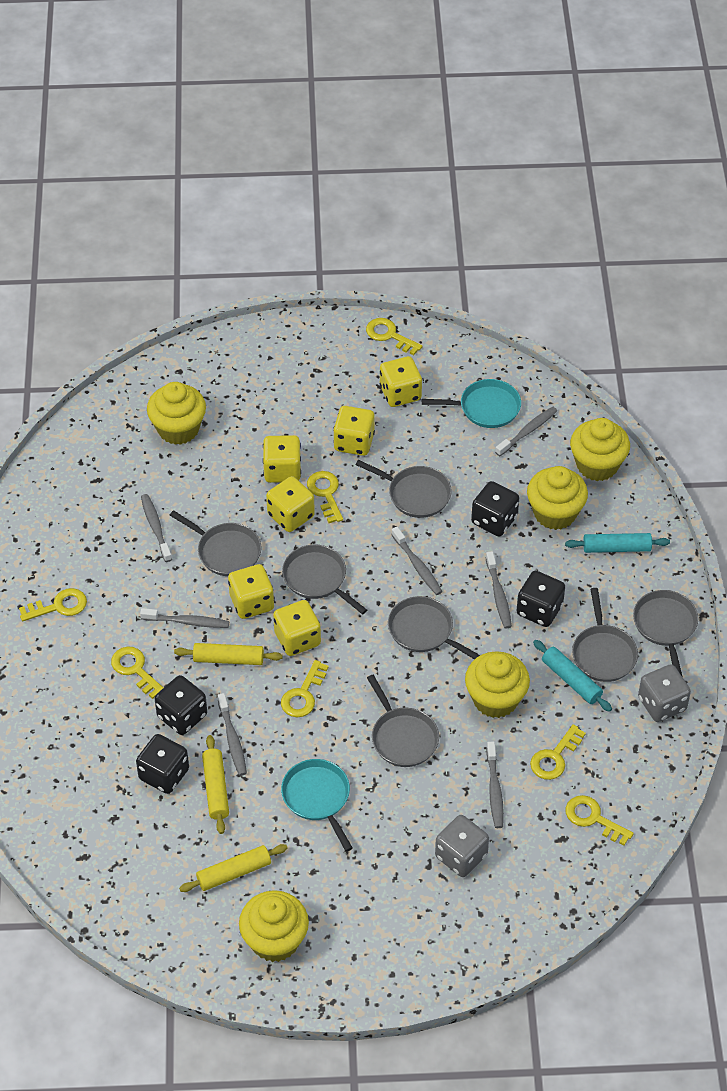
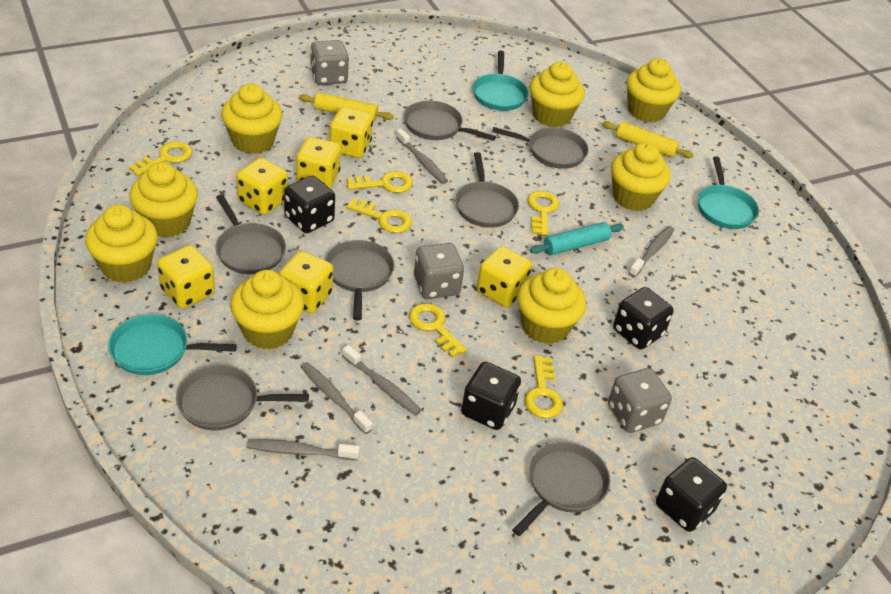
grey dice: 2 -> 3
grey toothbrush: 7 -> 5
turquoise pan: 2 -> 3
turquoise rolling pin: 2 -> 1
yellow cupcake: 5 -> 8
yellow key: 7 -> 6
yellow rolling pin: 3 -> 2

